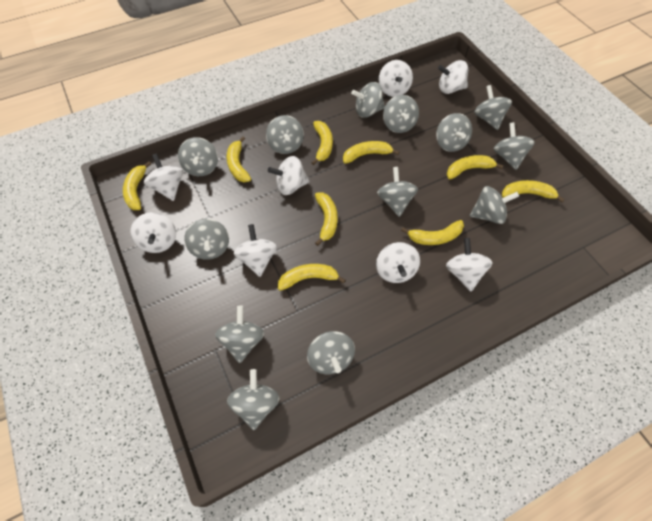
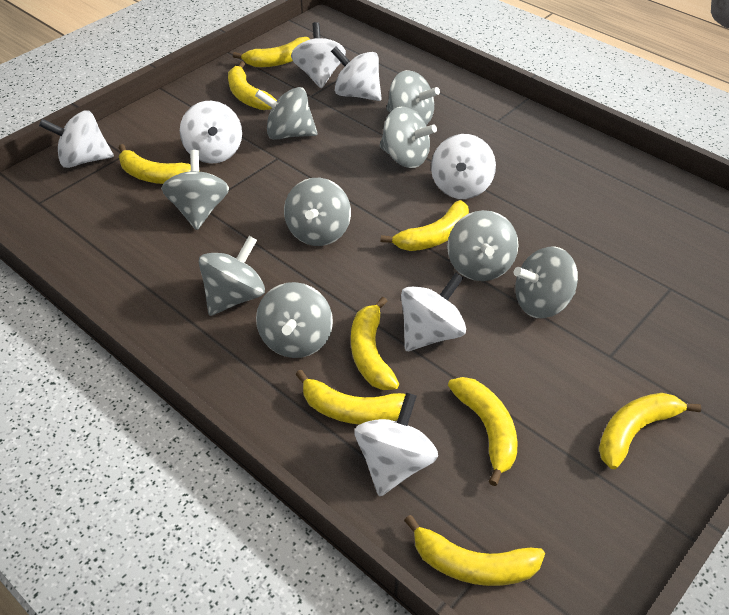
grey spinning top: 13 -> 9
white spinning top: 8 -> 7

